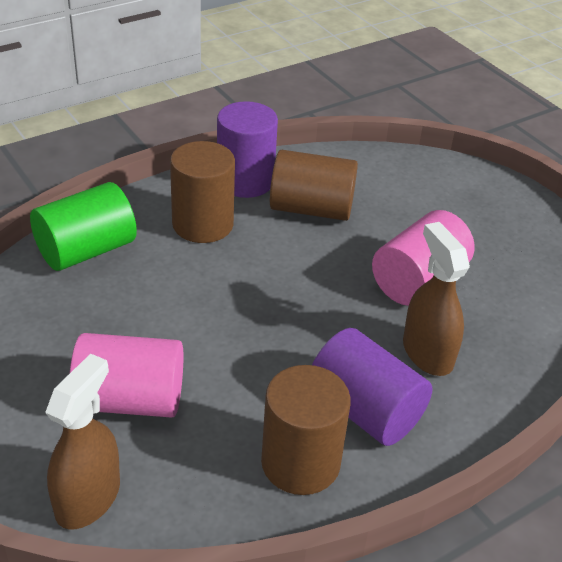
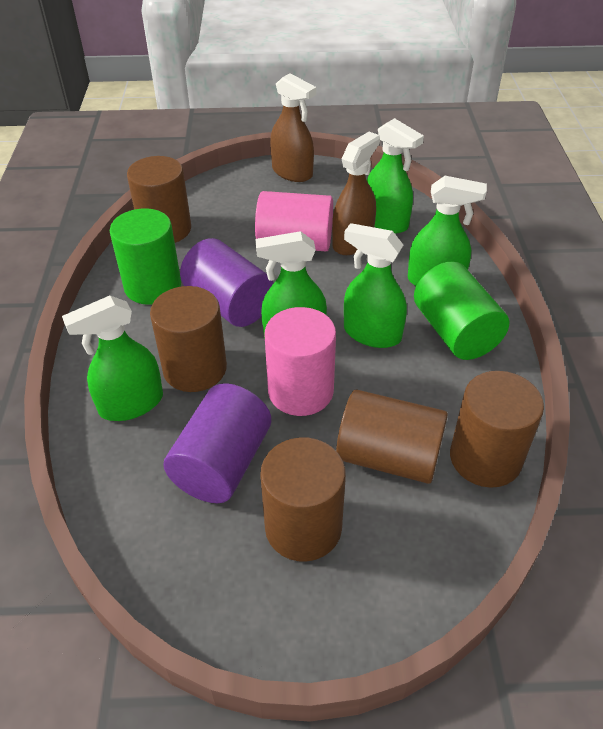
brown cylinder: 3 -> 5
green cylinder: 1 -> 2
green spray bottle: 0 -> 5

